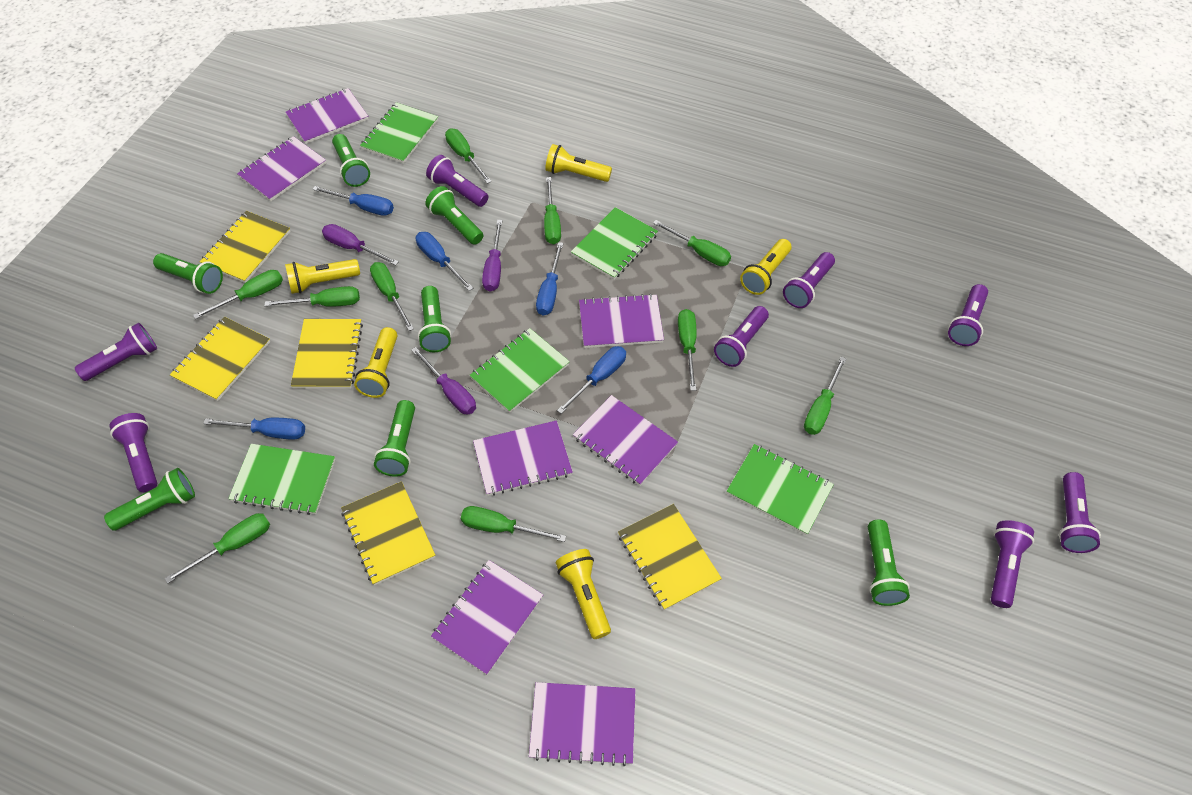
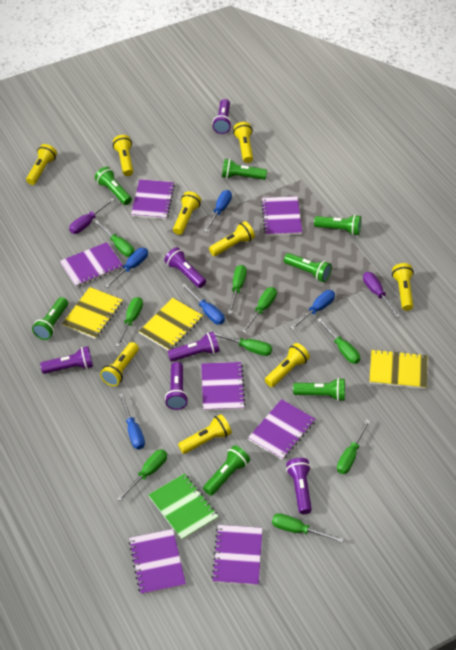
green notebook: 5 -> 1
green screwdriver: 10 -> 9
purple flashlight: 8 -> 6
purple screwdriver: 3 -> 2
yellow flashlight: 5 -> 9
yellow notebook: 5 -> 3

